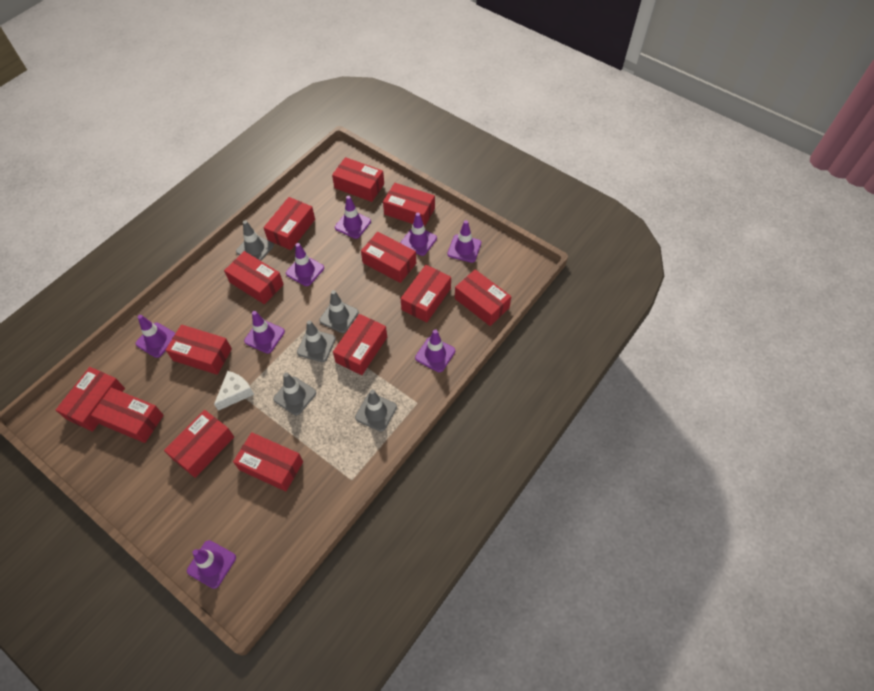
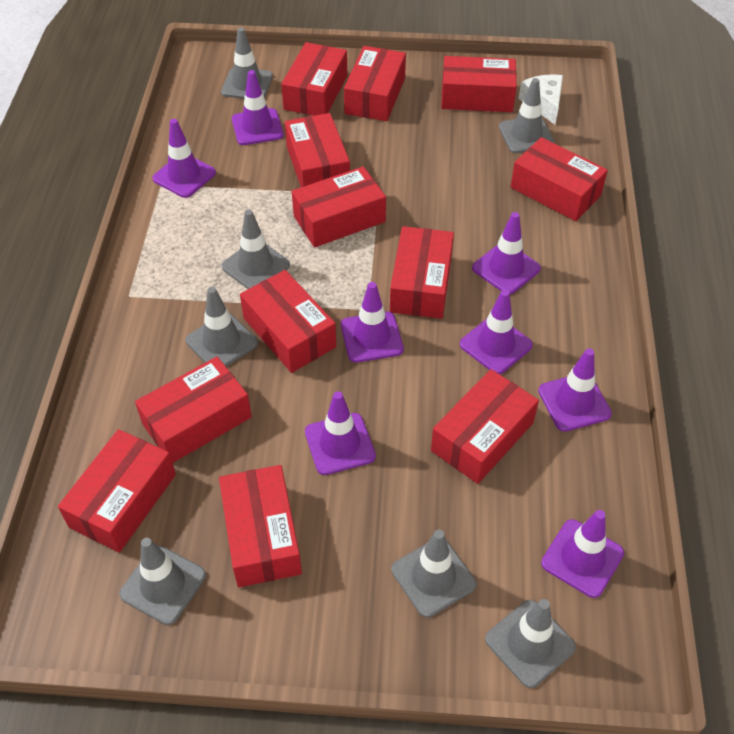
grey traffic cone: 5 -> 7
red box: 13 -> 12

